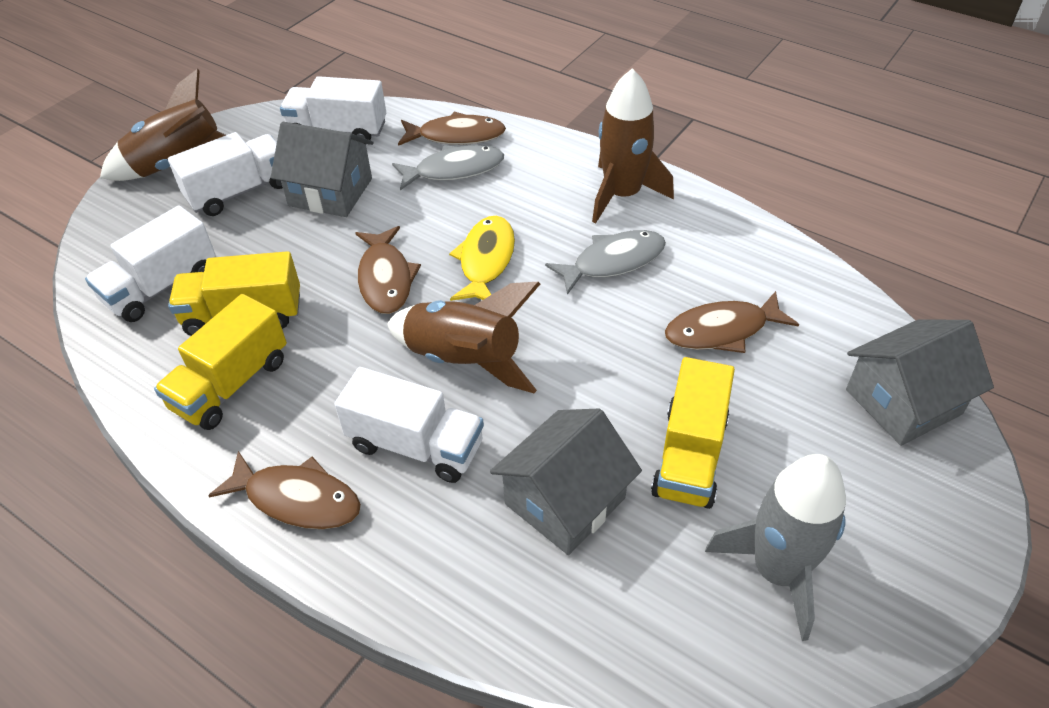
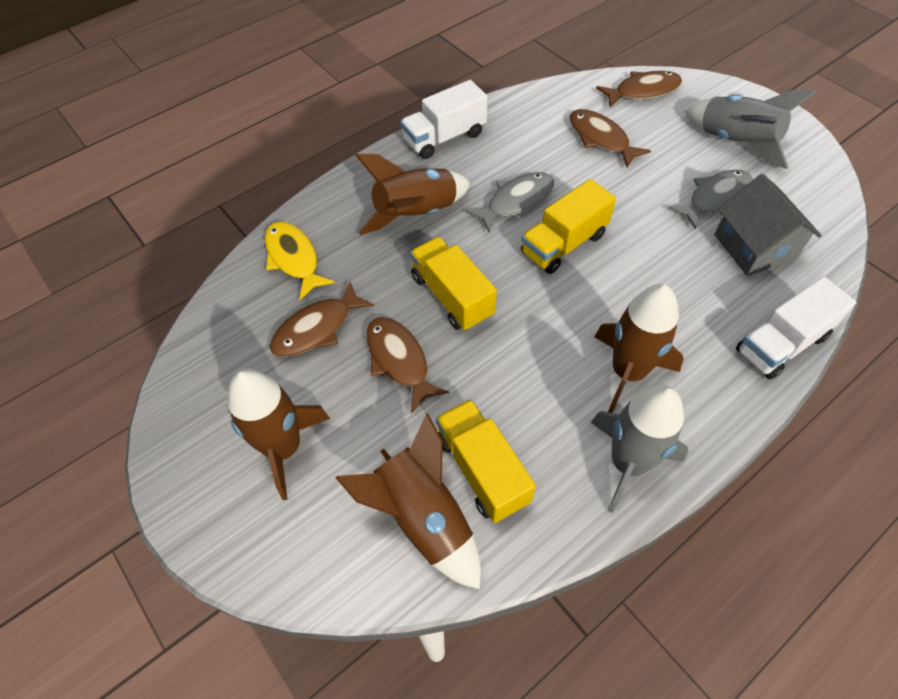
brown rocket: 3 -> 4
grey house: 3 -> 1
grey rocket: 1 -> 2
white truck: 4 -> 2

